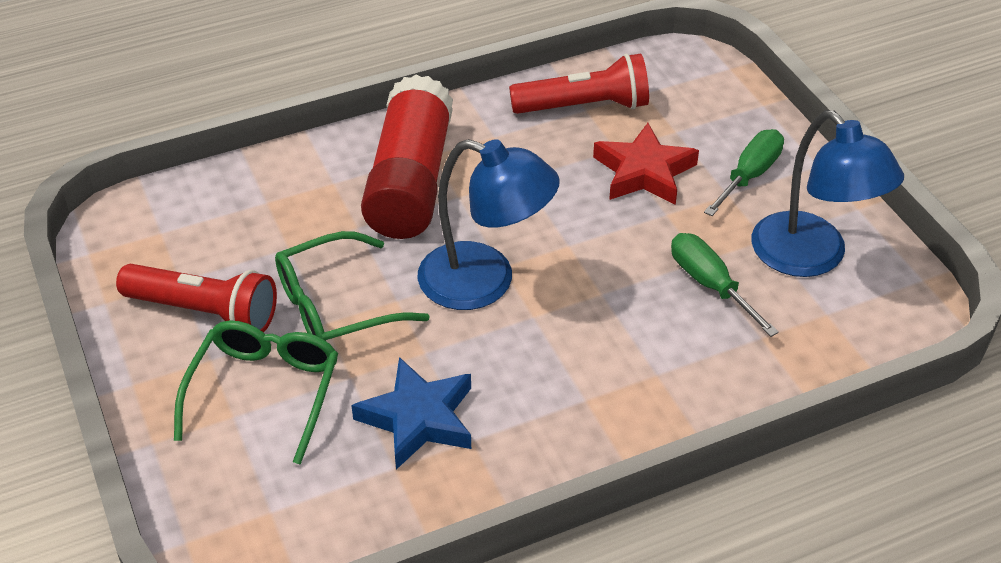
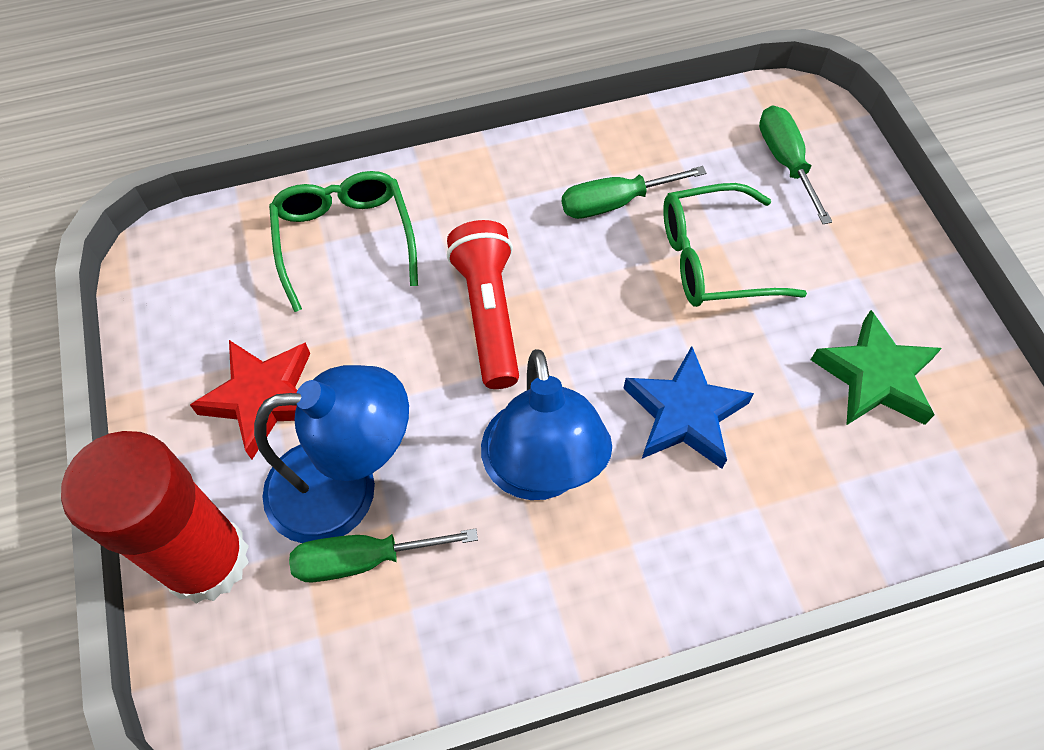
green screwdriver: 2 -> 3
green star: 0 -> 1
red flashlight: 2 -> 1

